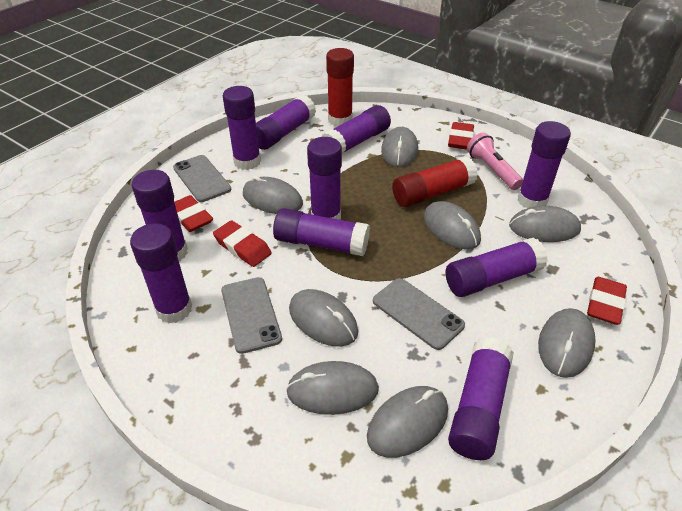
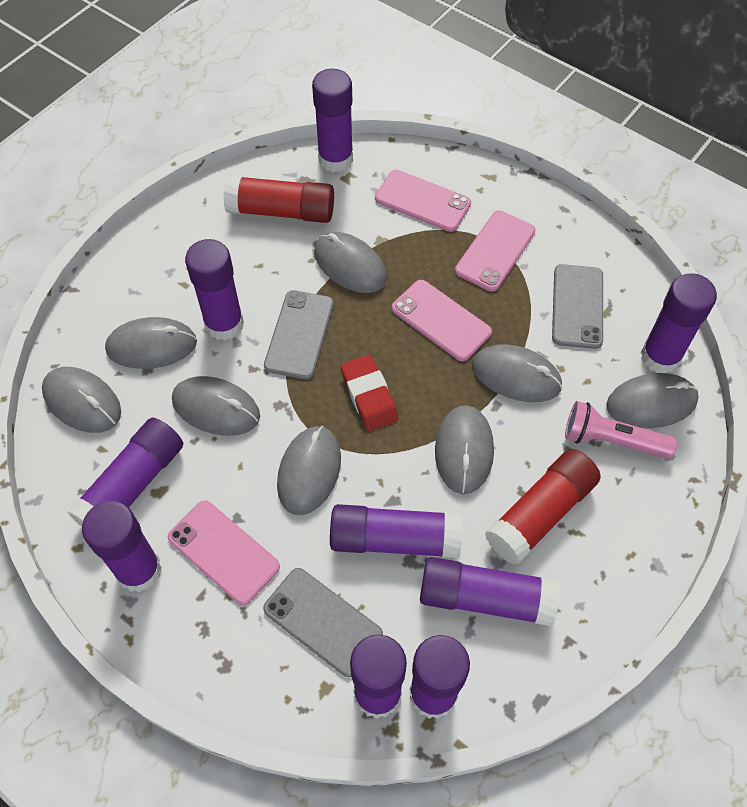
pink phone: 0 -> 4
purple glue stick: 10 -> 9
red eraser: 4 -> 1

